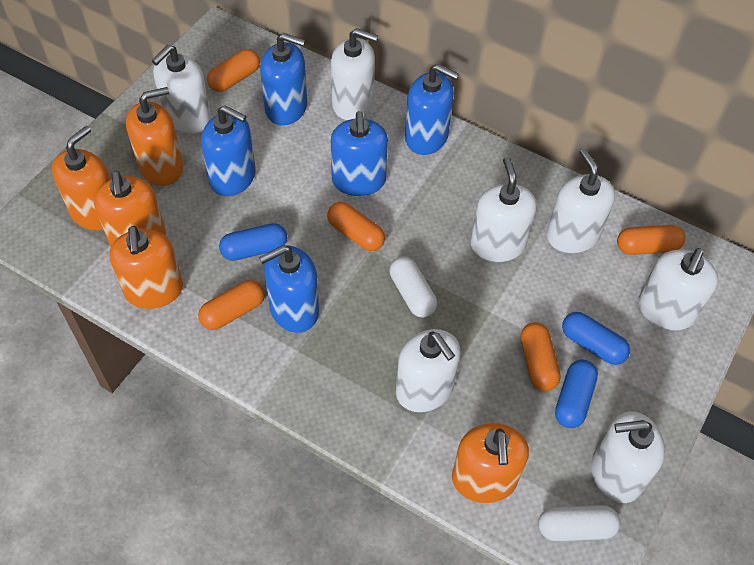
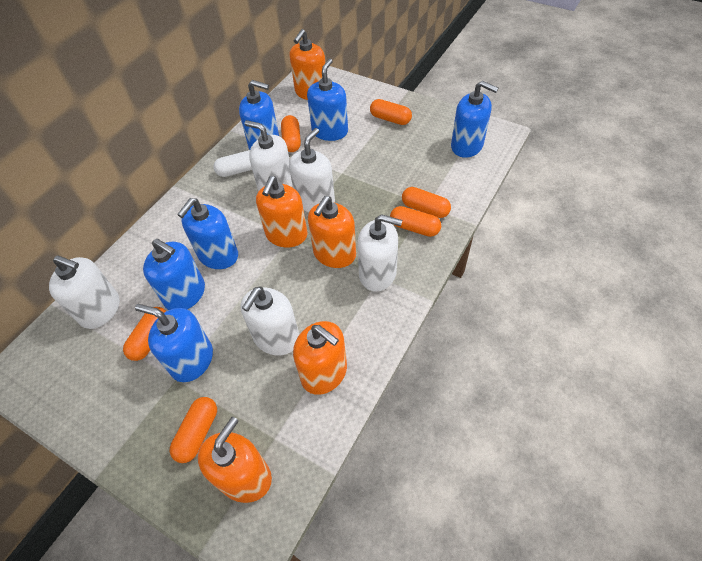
blue capsule: 3 -> 0
blue soap dispenser: 5 -> 6
orange capsule: 5 -> 6
white capsule: 2 -> 1
white soap dispenser: 7 -> 5

